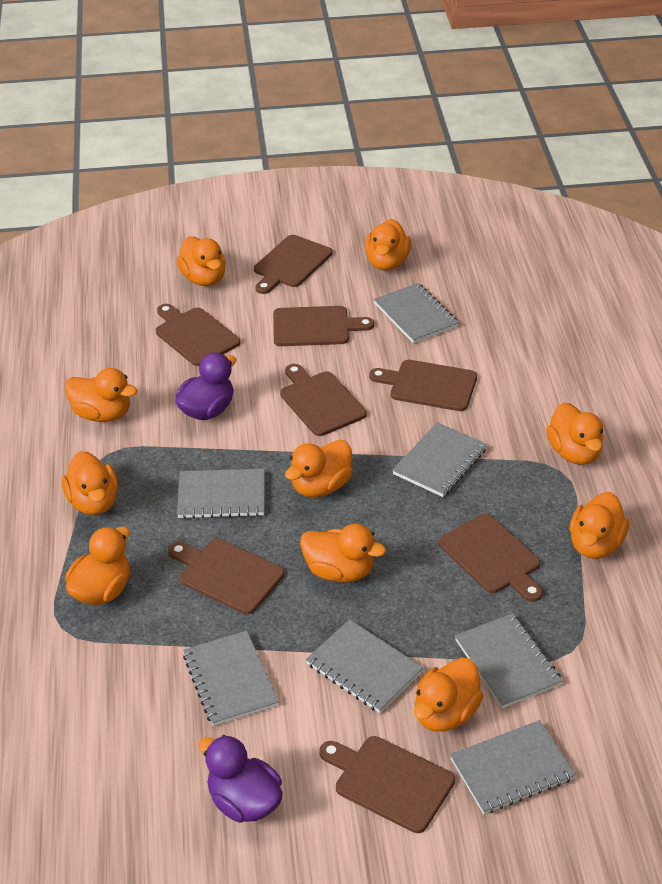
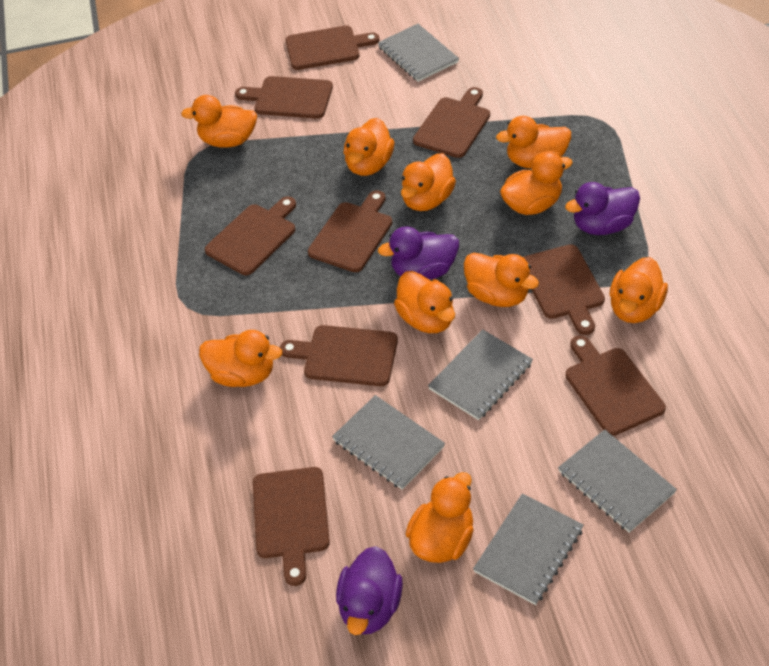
brown cutting board: 8 -> 9
grey notebook: 7 -> 5
purple duck: 2 -> 3

